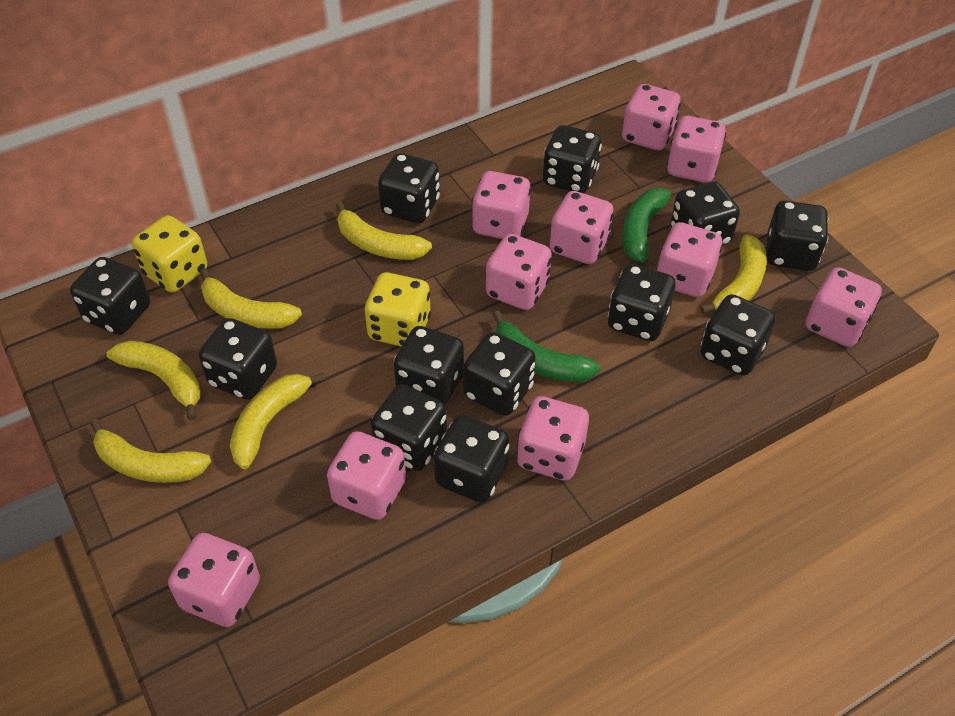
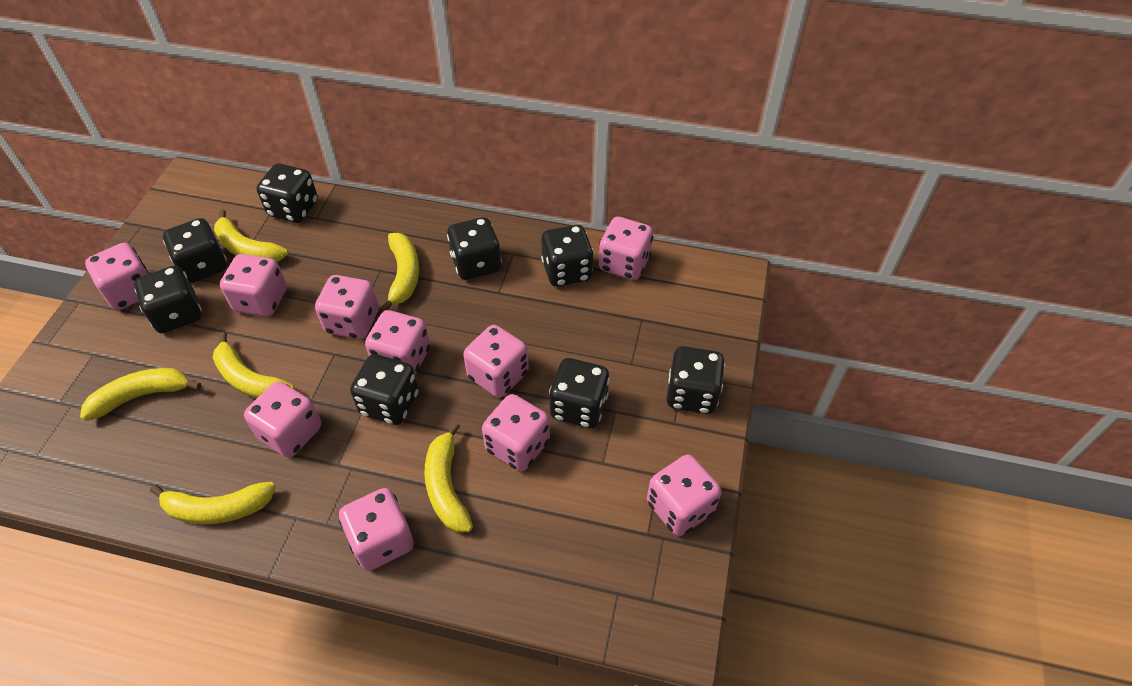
black dice: 12 -> 8
green banana: 2 -> 0
yellow dice: 2 -> 0

